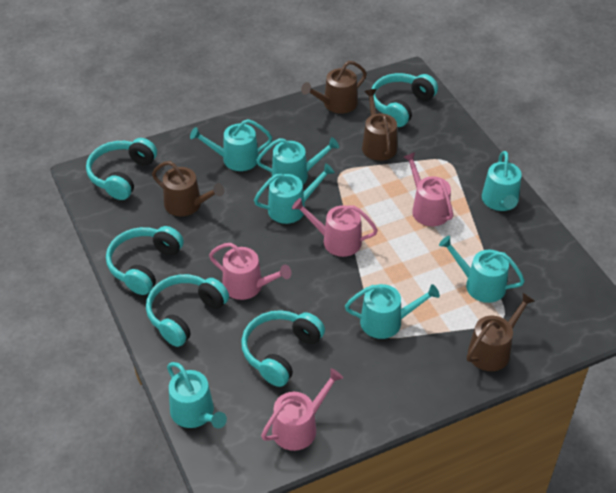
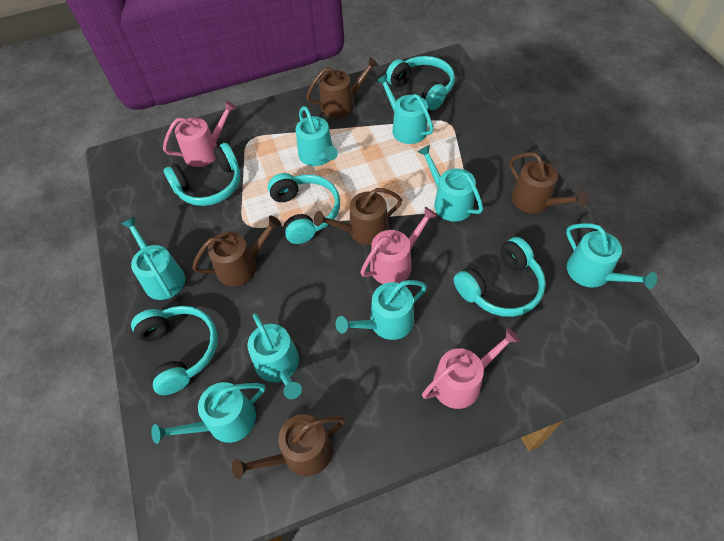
brown watering can: 4 -> 5
pink watering can: 4 -> 3
turquoise watering can: 7 -> 8

